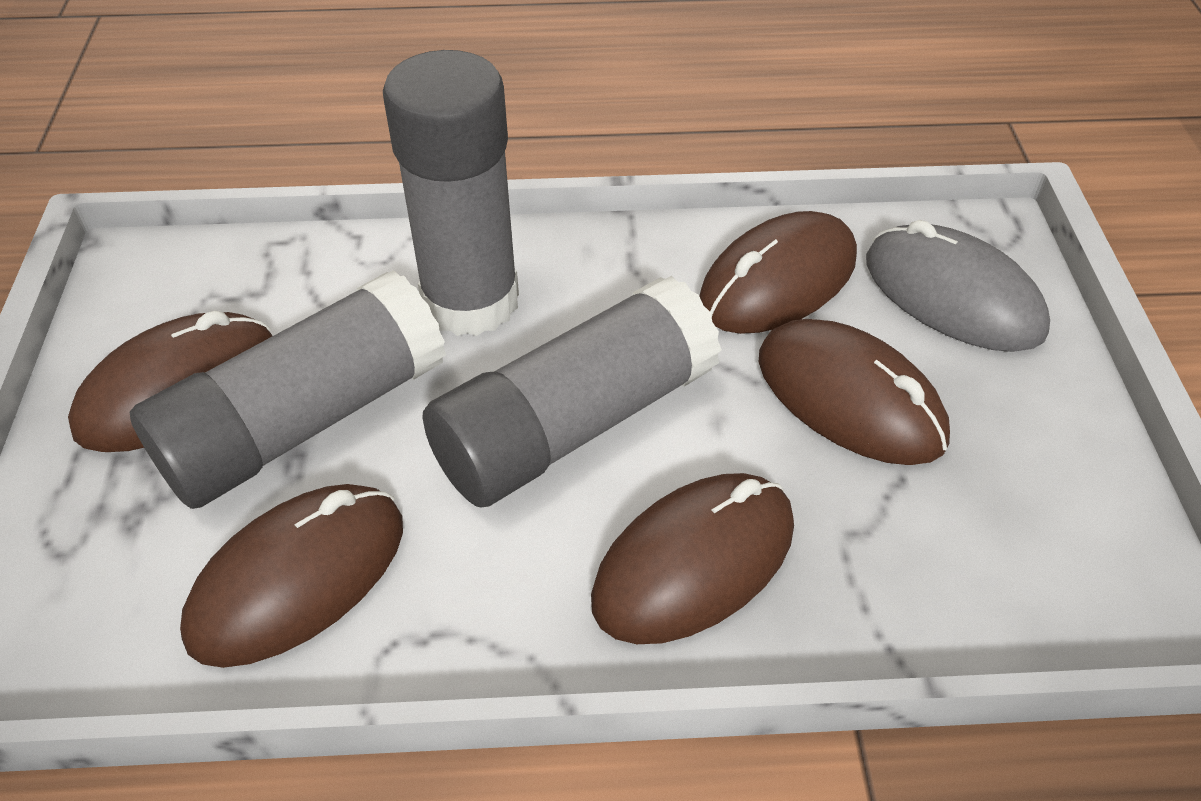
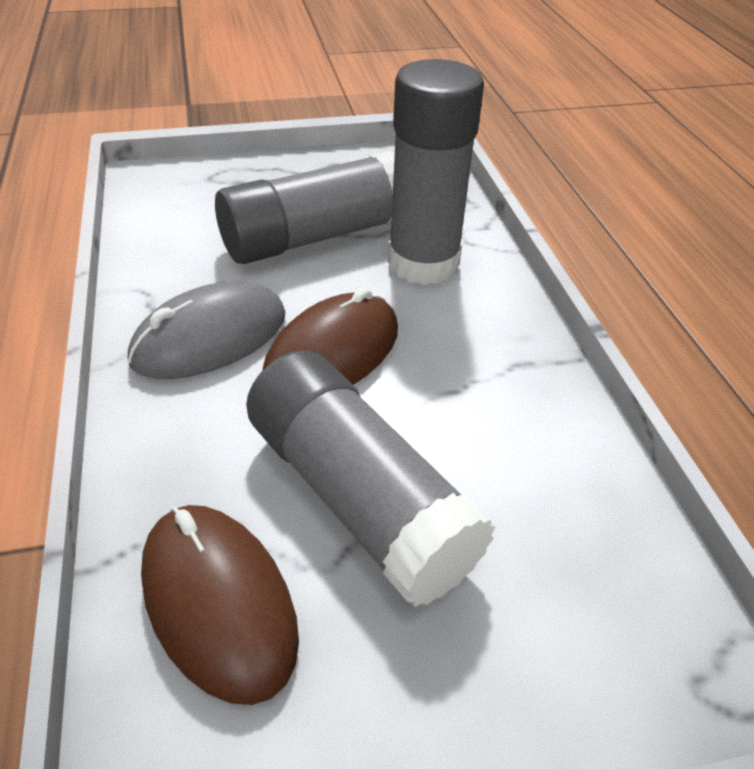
brown mouse: 5 -> 2

